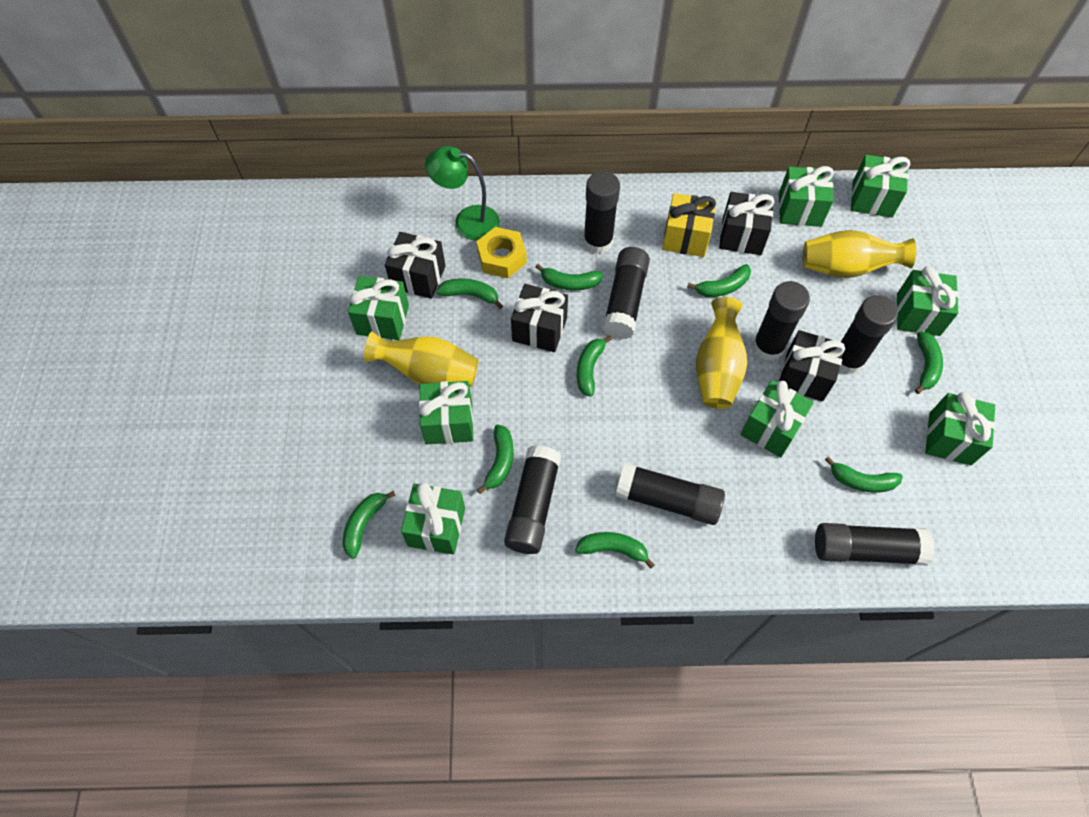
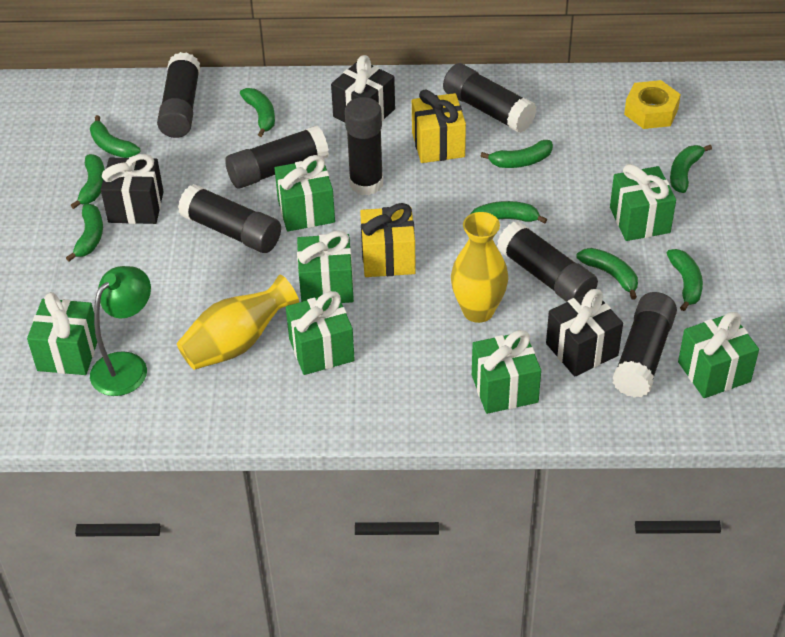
black gift: 4 -> 3
green gift: 8 -> 7
yellow gift: 1 -> 2
yellow vase: 3 -> 2

